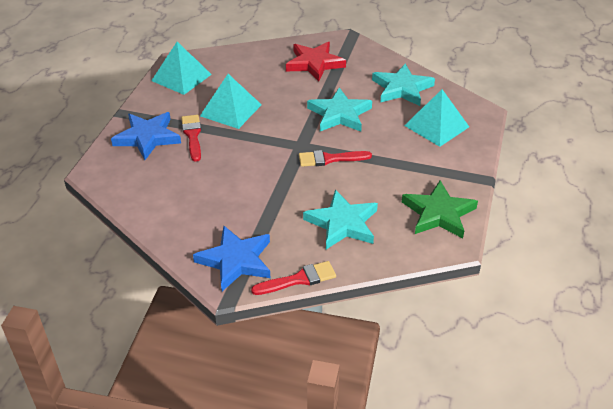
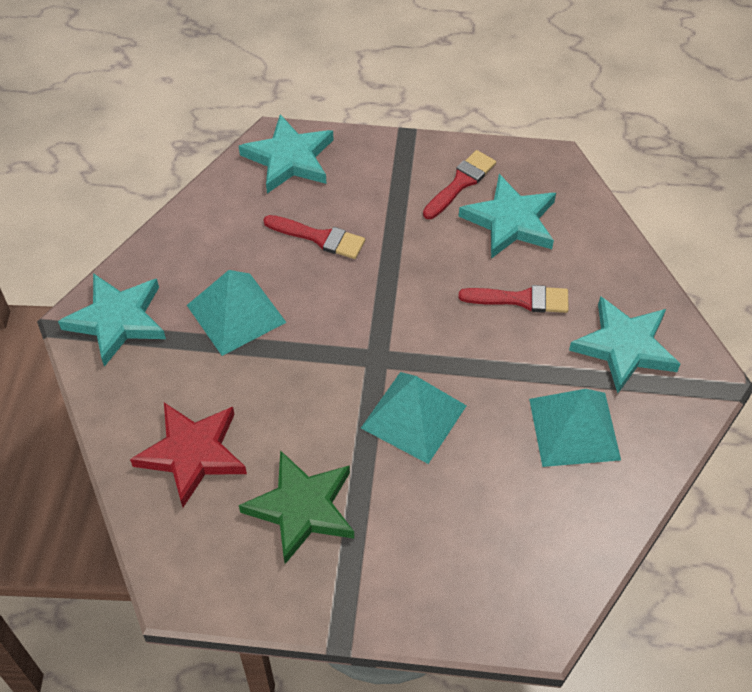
blue star: 2 -> 0
turquoise star: 3 -> 4

